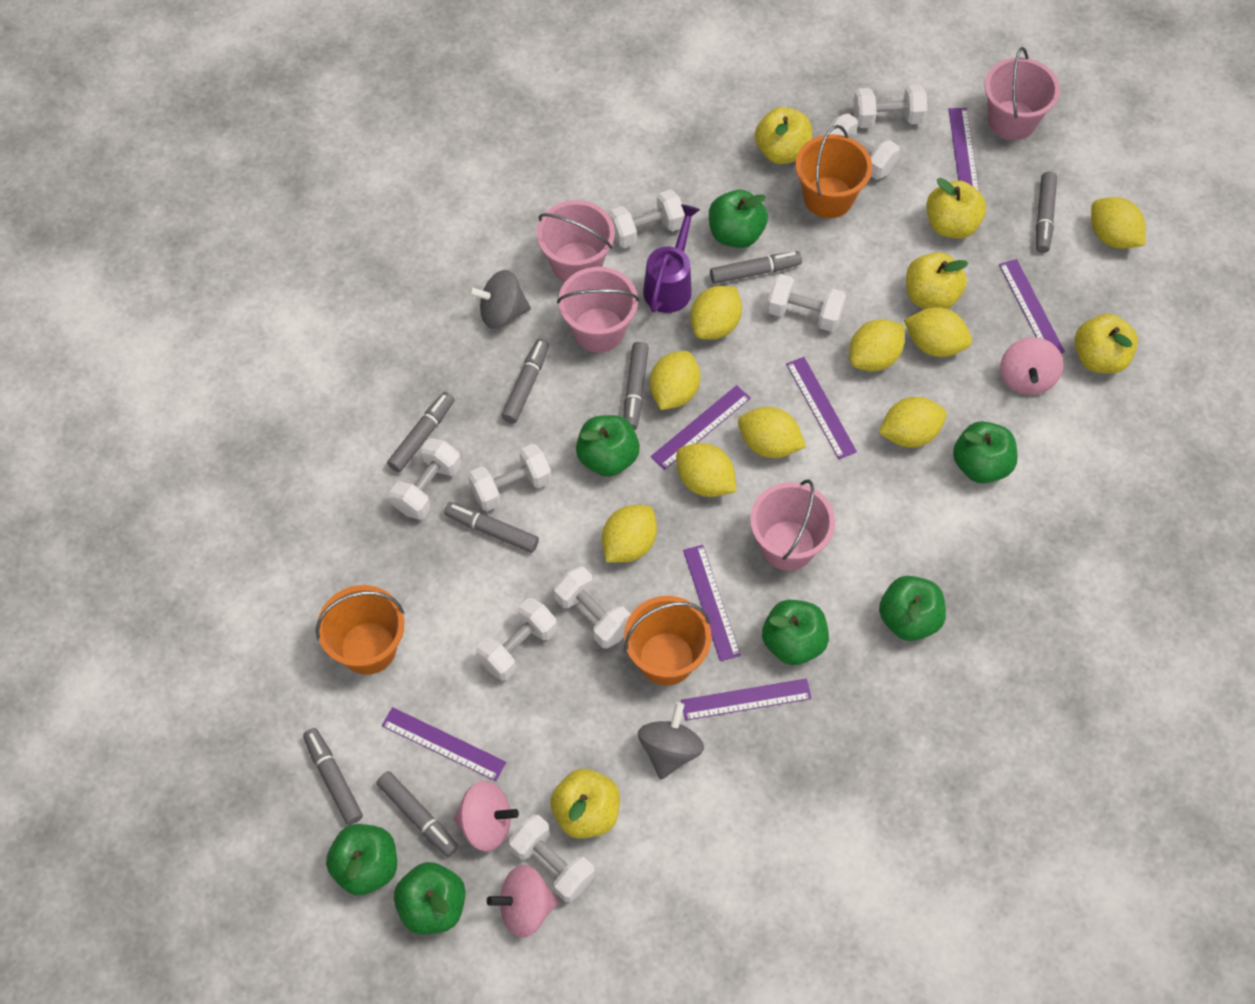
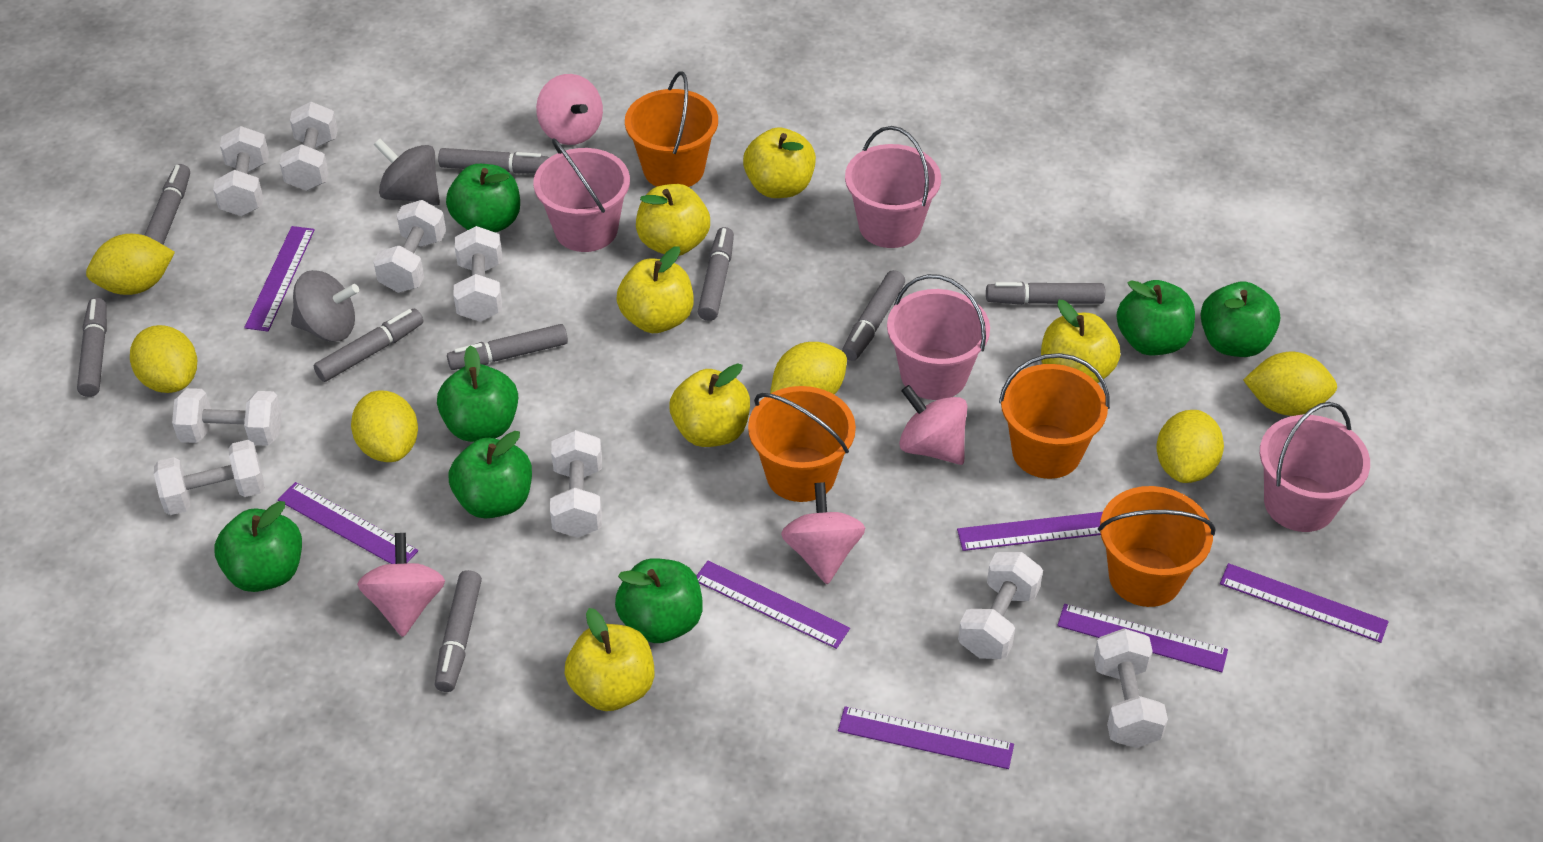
grey marker: 8 -> 9
orange bucket: 3 -> 4
pink spinning top: 3 -> 4
purple watering can: 1 -> 0
yellow apple: 5 -> 6
yellow lemon: 9 -> 6

